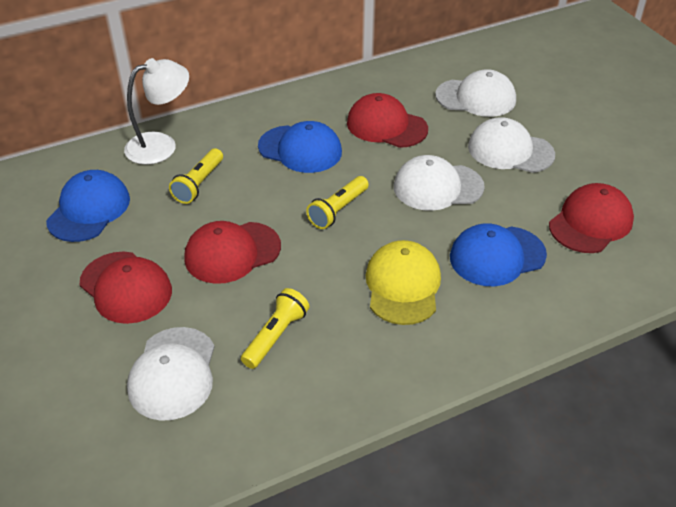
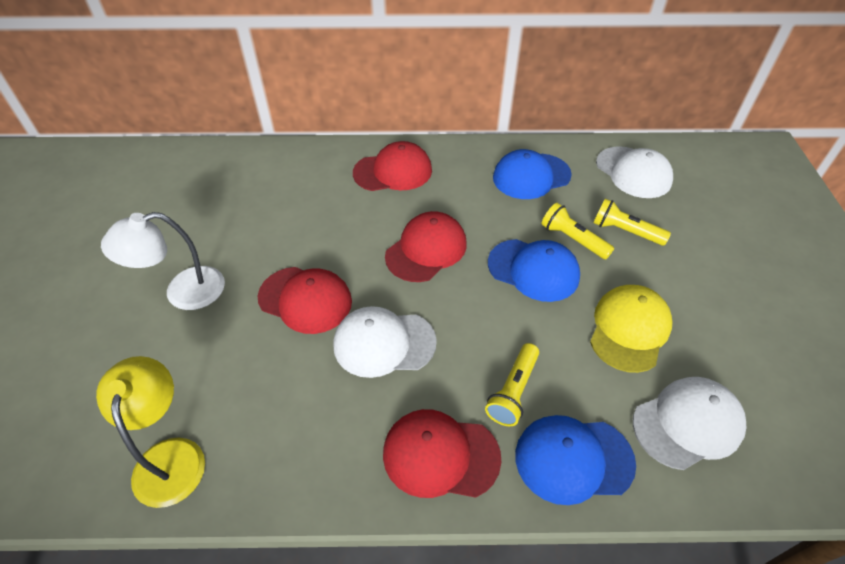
white cap: 4 -> 3
yellow lamp: 0 -> 1

